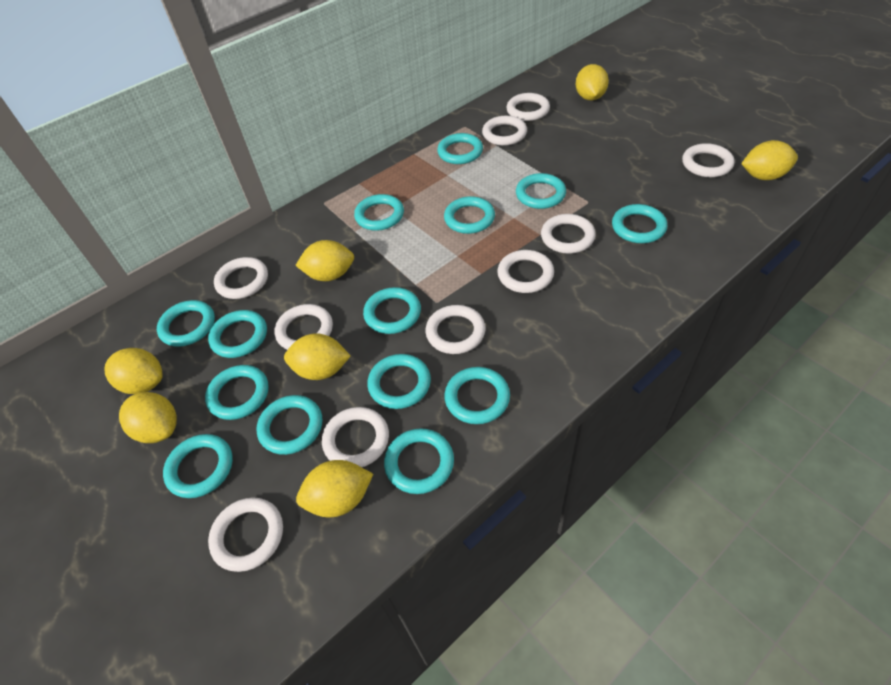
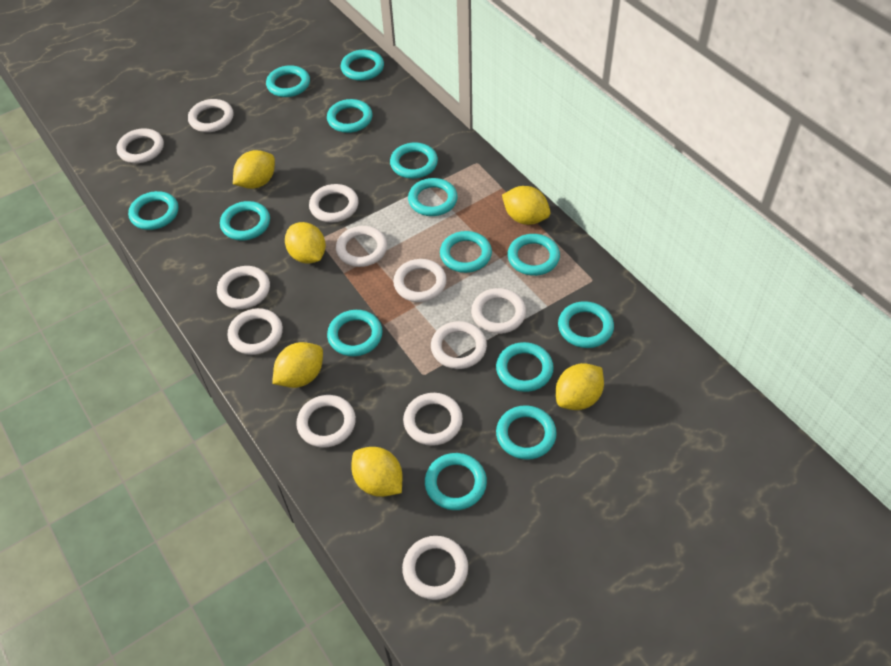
white ring: 10 -> 12
yellow lemon: 7 -> 6

